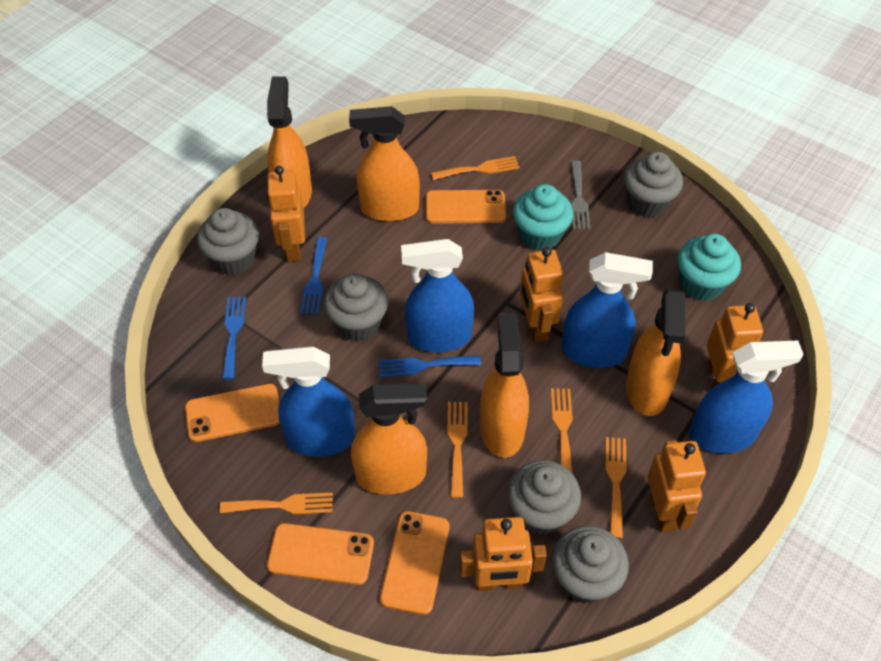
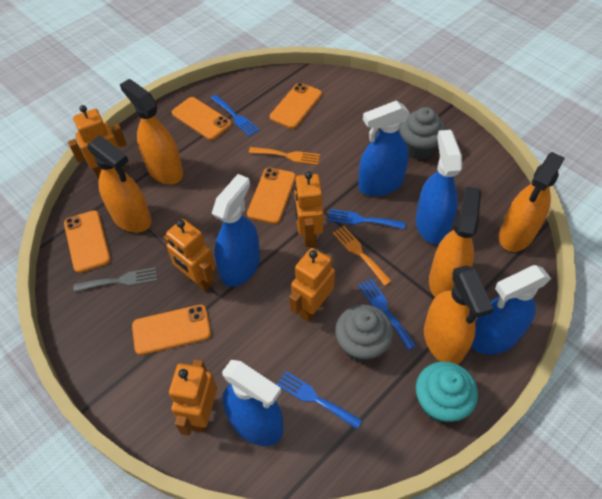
blue fork: 3 -> 4
blue spray bottle: 4 -> 5
grey cupcake: 5 -> 2
orange fork: 5 -> 2
orange phone: 4 -> 5
turquoise cupcake: 2 -> 1

